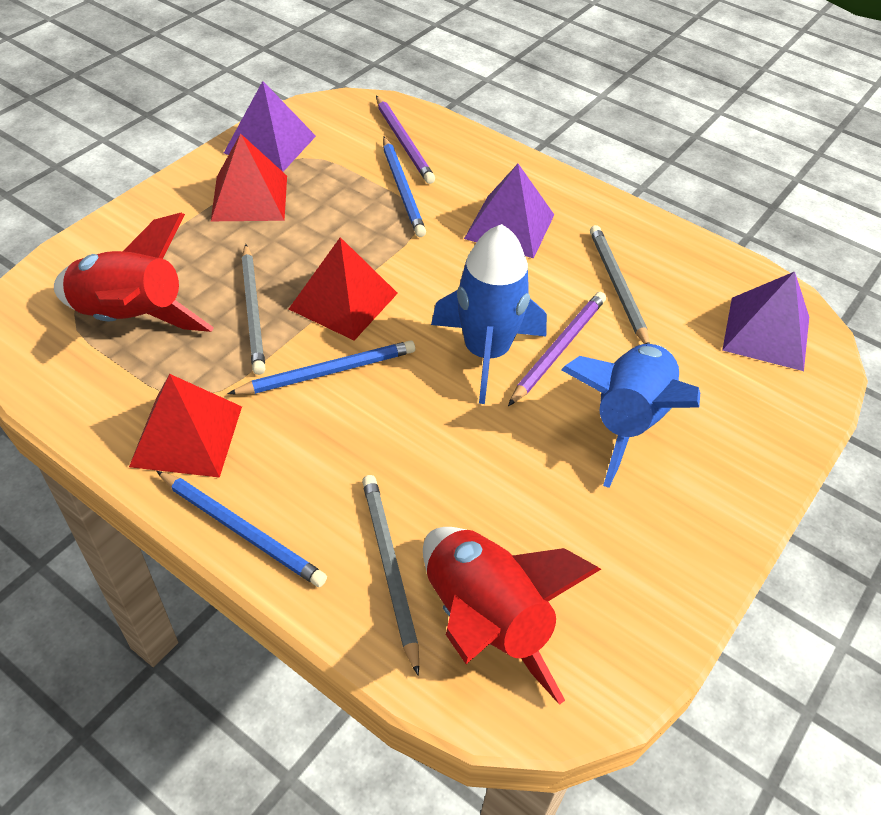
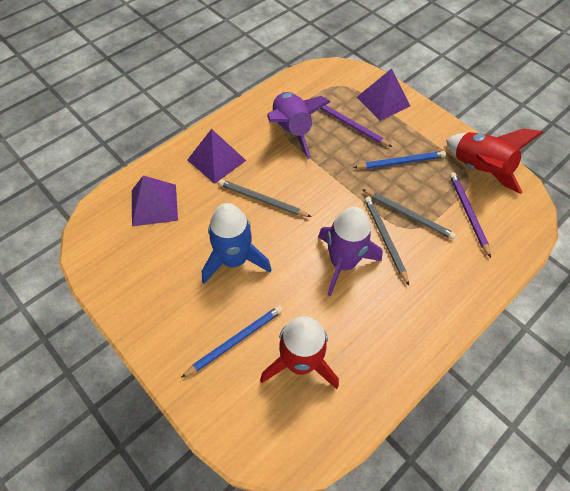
blue pencil: 3 -> 2
blue rocket: 2 -> 1
purple rocket: 0 -> 2
red pyramid: 3 -> 0

